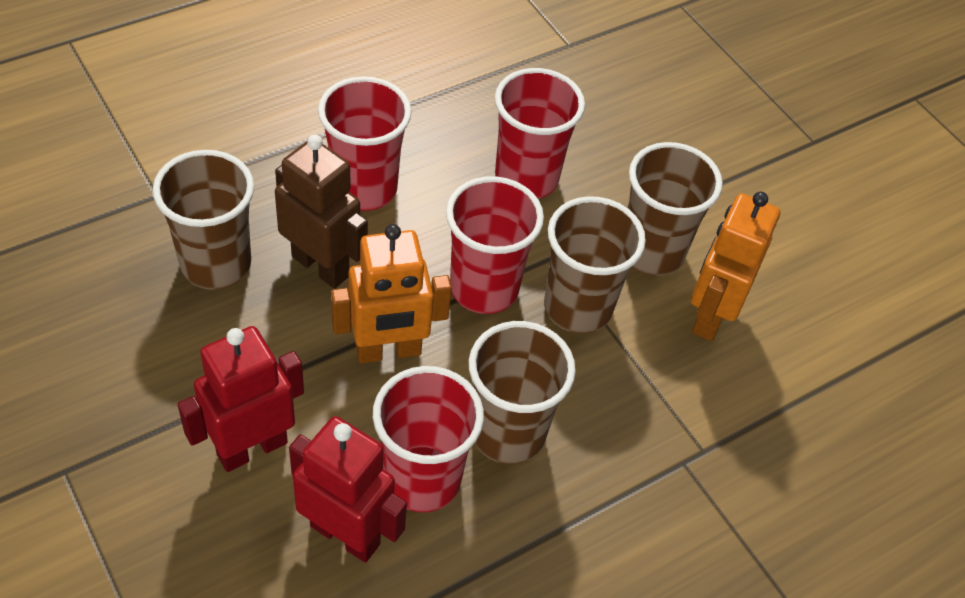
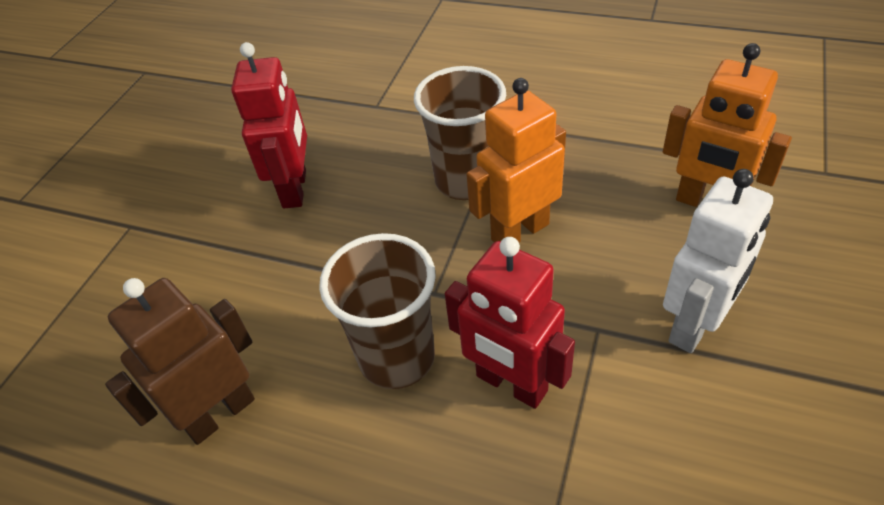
brown cup: 4 -> 2
red cup: 4 -> 0
white robot: 0 -> 1

